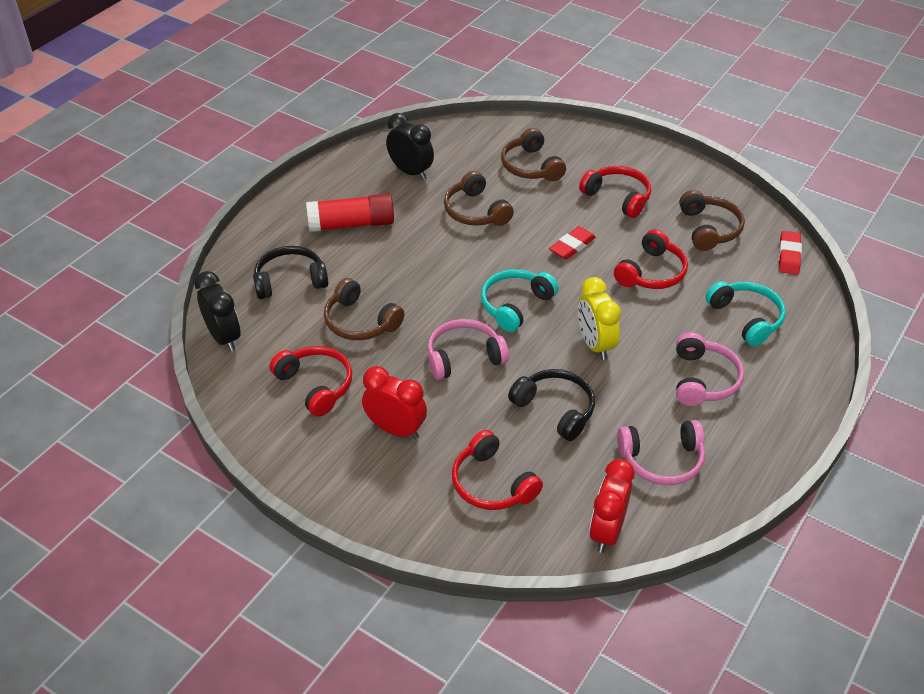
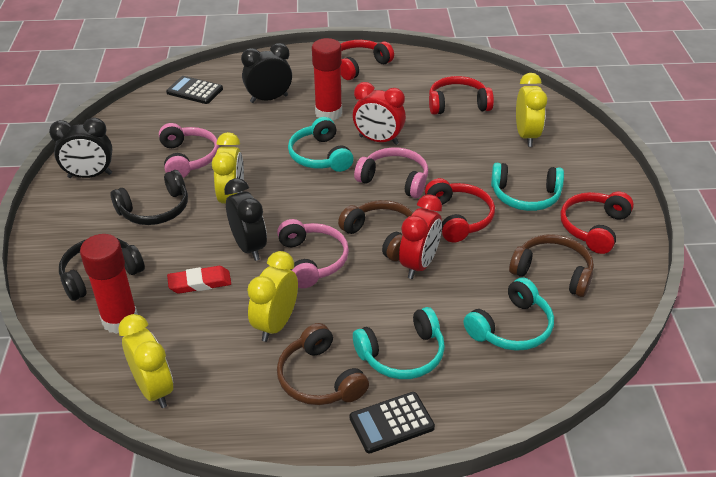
black calculator: 0 -> 2
black clock: 2 -> 3
brown headphones: 4 -> 3
red eraser: 2 -> 1
red glue stick: 1 -> 2
turquoise headphones: 2 -> 4
yellow clock: 1 -> 4

